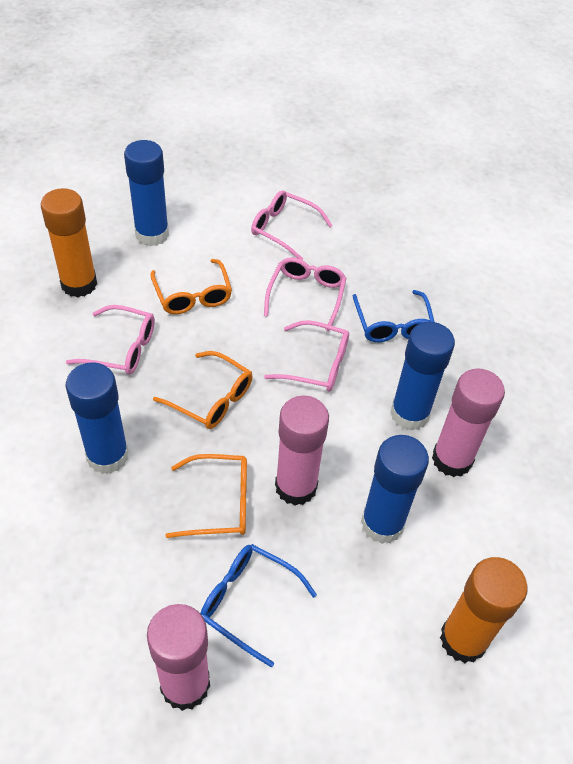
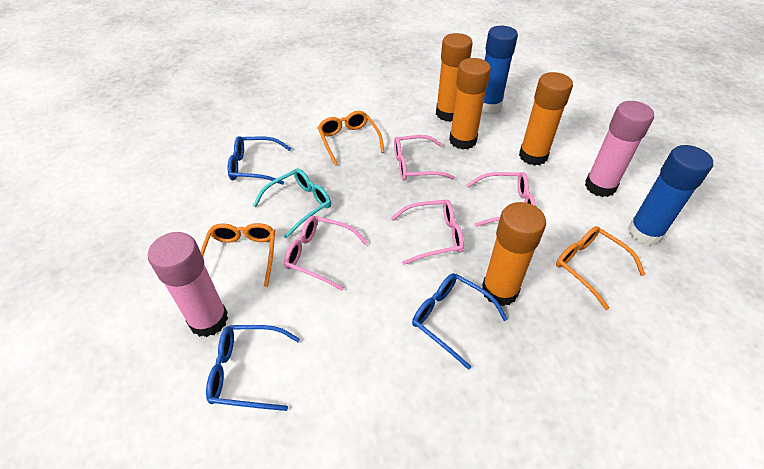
blue glasses: 2 -> 3
blue glue stick: 4 -> 2
orange glue stick: 2 -> 4
pink glue stick: 3 -> 2
turquoise glasses: 0 -> 1

